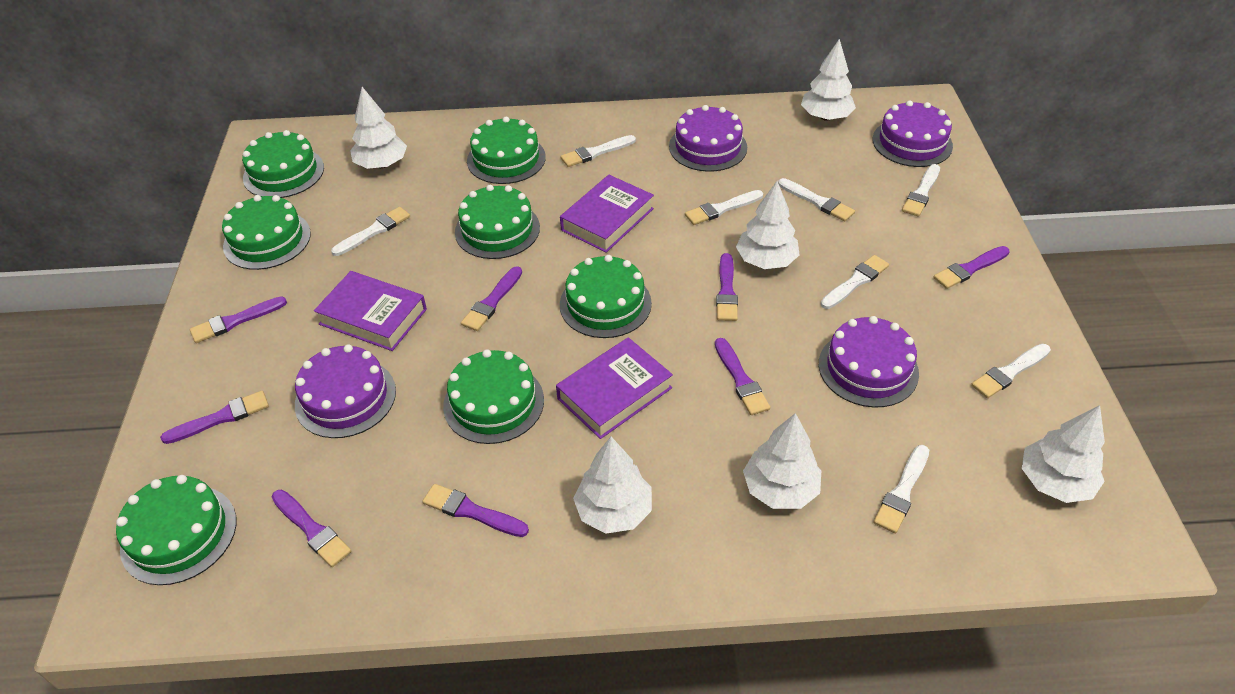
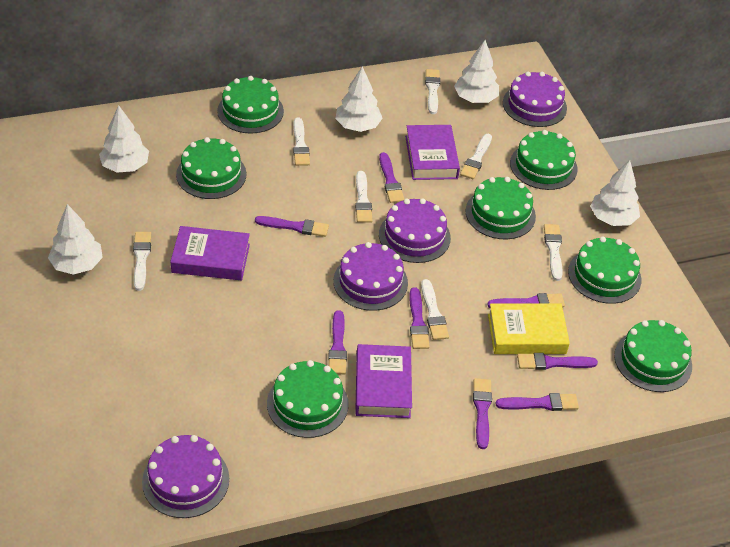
white brush: 8 -> 7
white tree: 6 -> 5
yellow book: 0 -> 1

